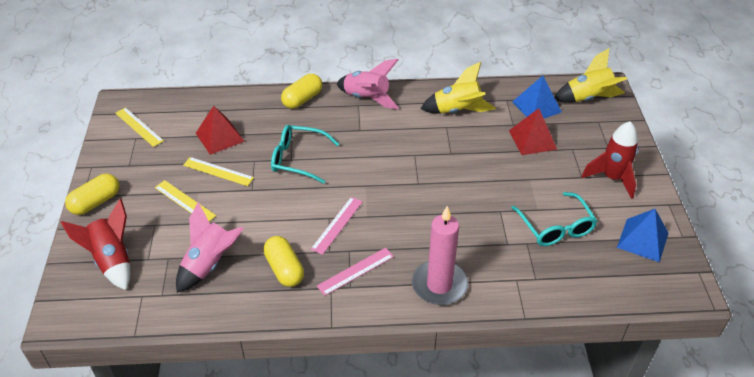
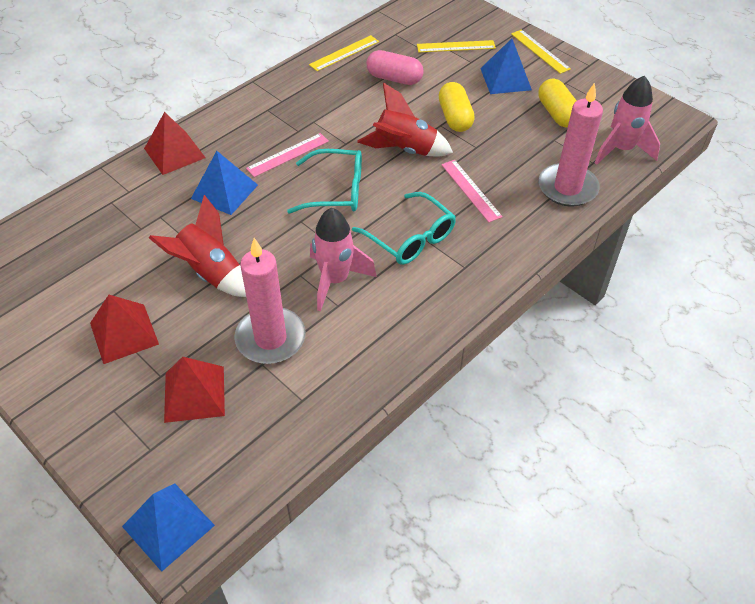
blue pyramid: 2 -> 3
pink candle: 1 -> 2
pink capsule: 0 -> 1
red pyramid: 2 -> 3
yellow capsule: 3 -> 2
yellow rocket: 2 -> 0

